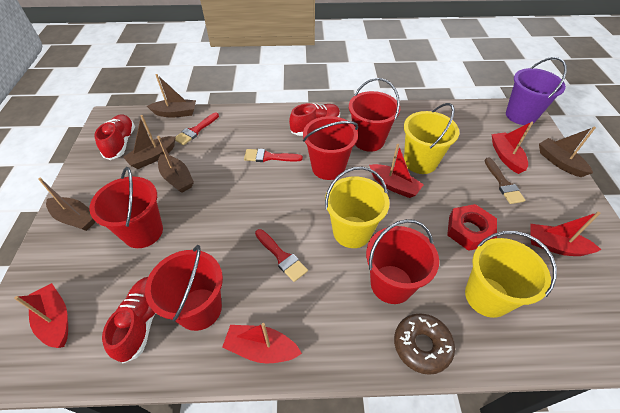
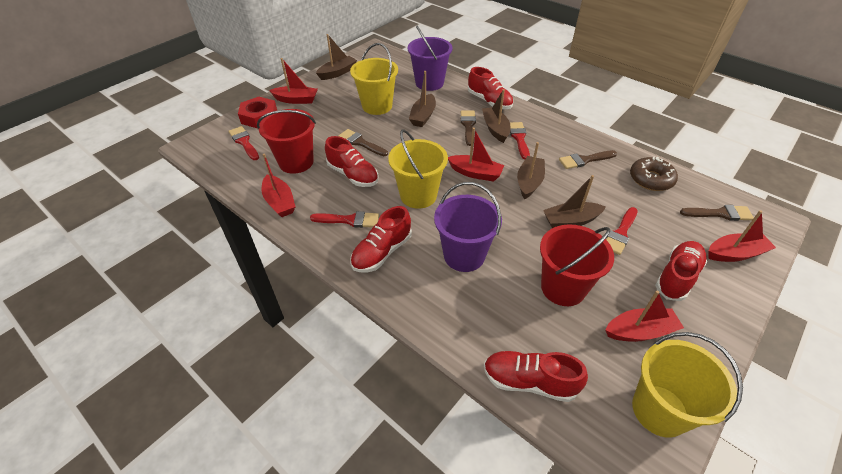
brown brush: 1 -> 4
purple bucket: 1 -> 2
red brush: 3 -> 4
red bucket: 5 -> 2
red shoe: 3 -> 5

